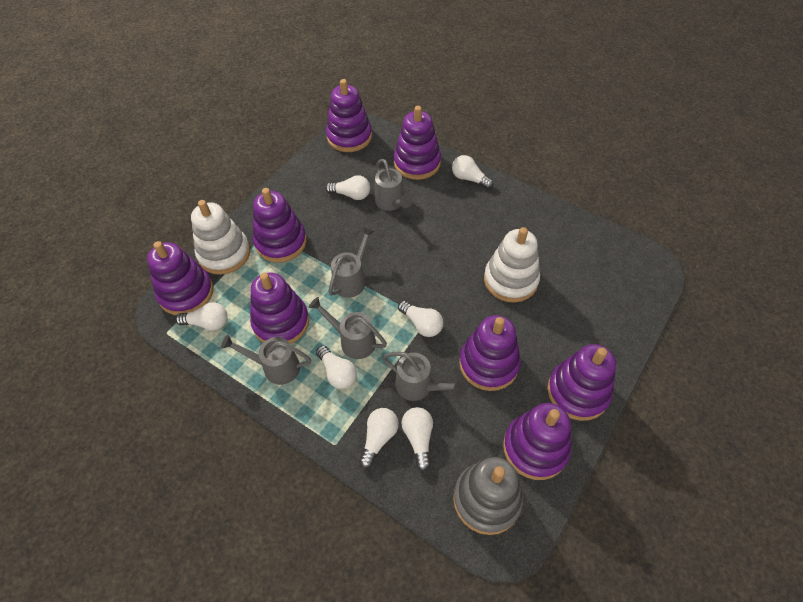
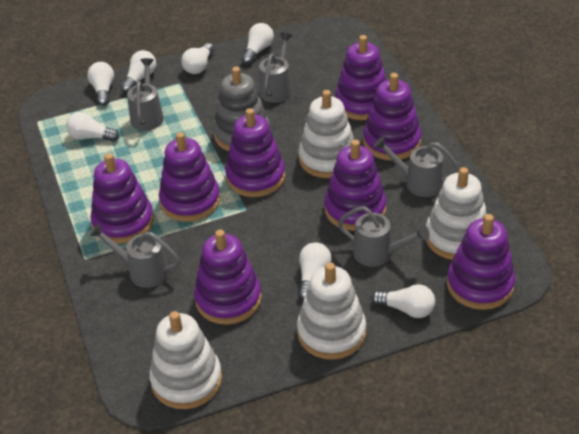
white stacking toy: 2 -> 4

